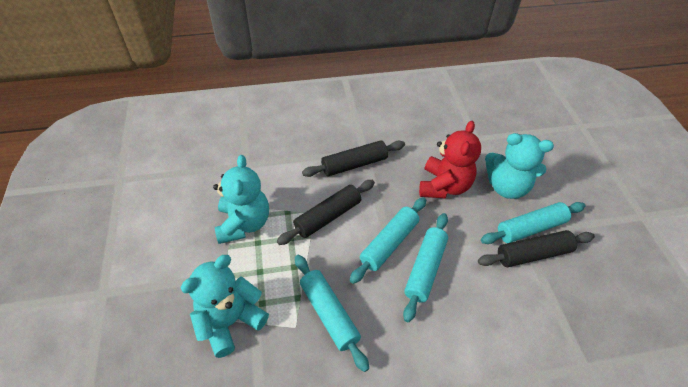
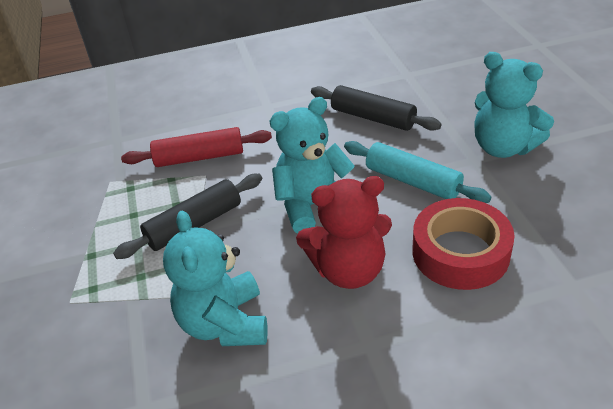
black rolling pin: 3 -> 2
red rolling pin: 0 -> 1
red tape: 0 -> 1
turquoise rolling pin: 4 -> 1

